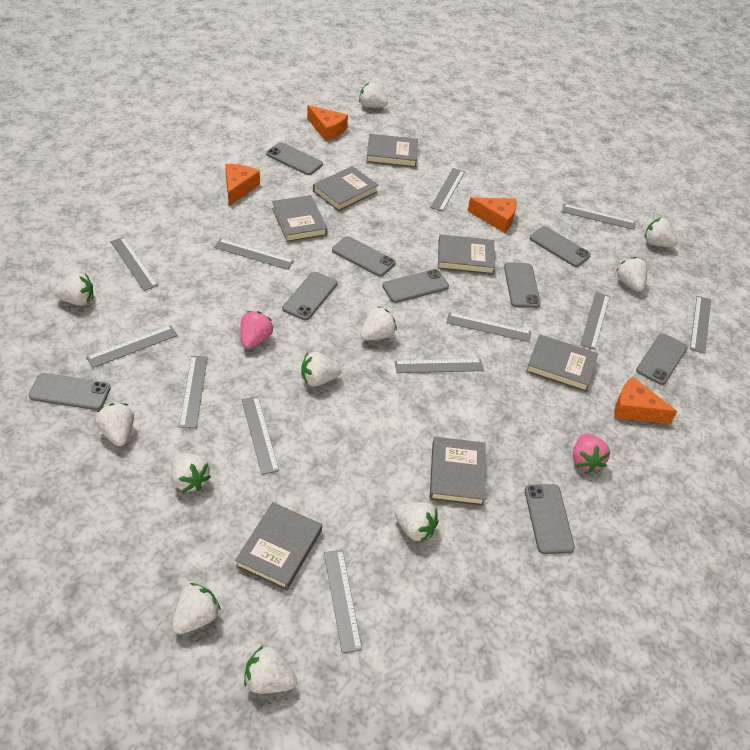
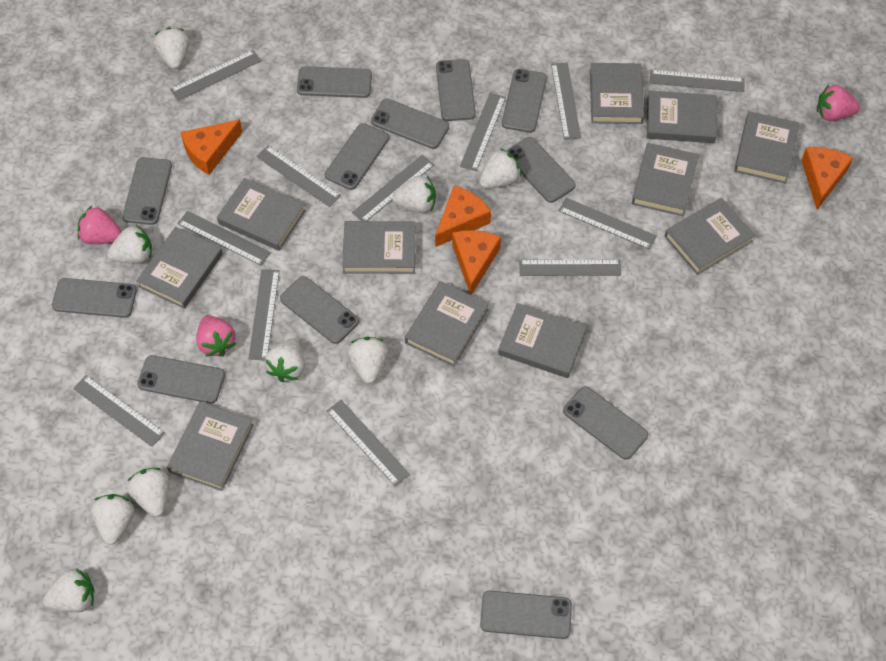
grey book: 7 -> 11
grey phone: 9 -> 12
pink strawberry: 2 -> 3
white strawberry: 11 -> 9

